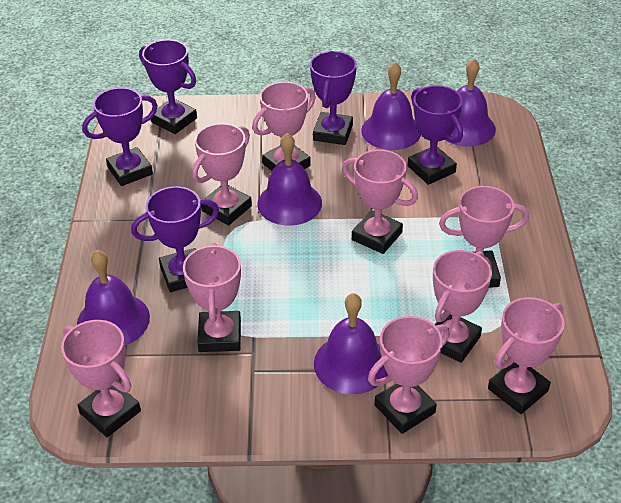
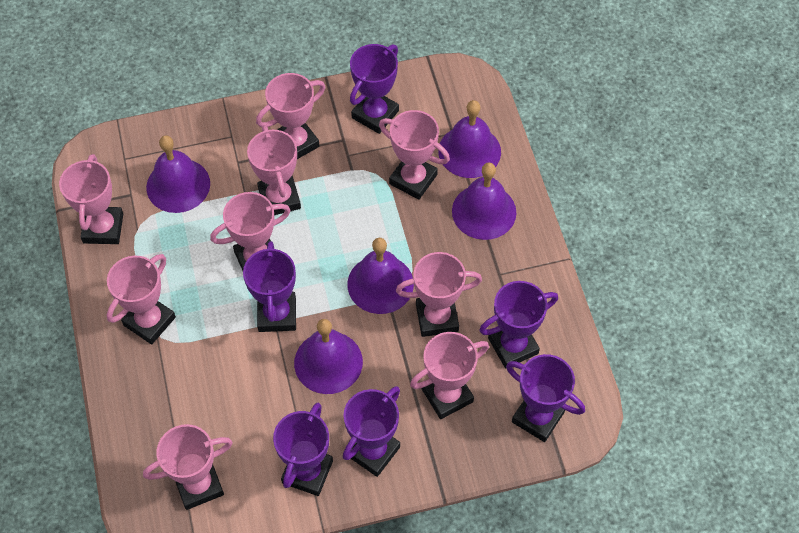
purple trophy: 5 -> 6

